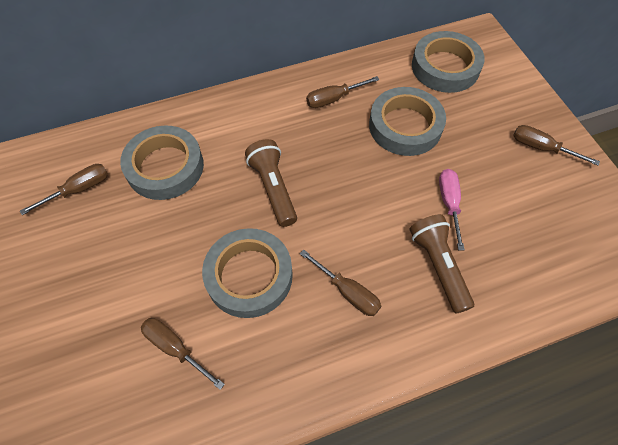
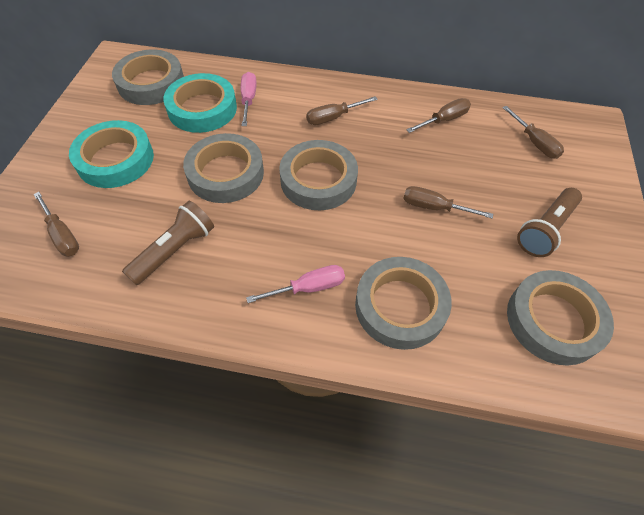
grey tape: 4 -> 5
pink screwdriver: 1 -> 2
turquoise tape: 0 -> 2

